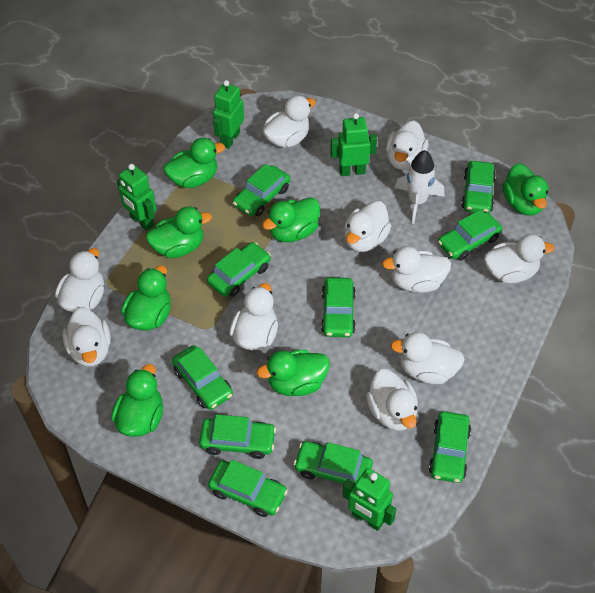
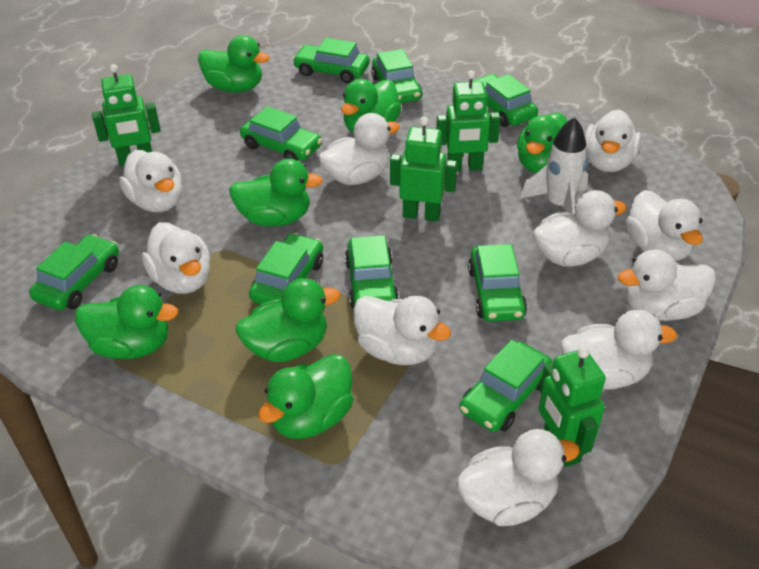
green car: 10 -> 9

